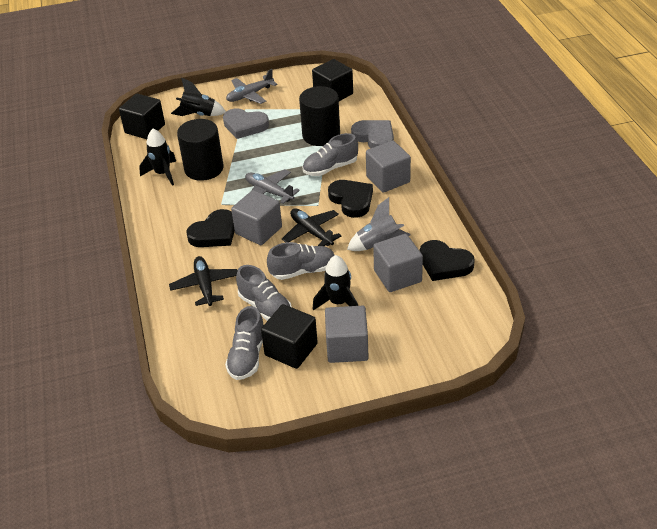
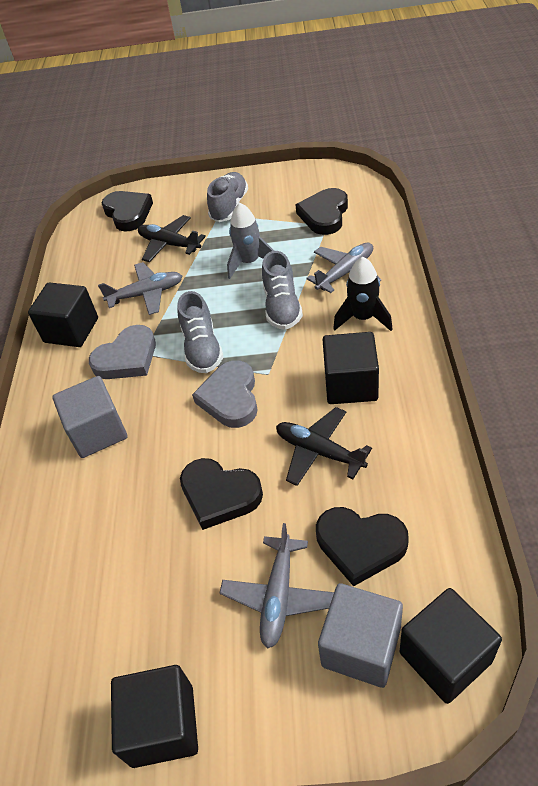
black cube: 3 -> 4
black cylinder: 2 -> 0
black heart: 3 -> 4
black rocket: 3 -> 1
grey cube: 4 -> 2
grey plane: 2 -> 3
grey shoe: 4 -> 3

